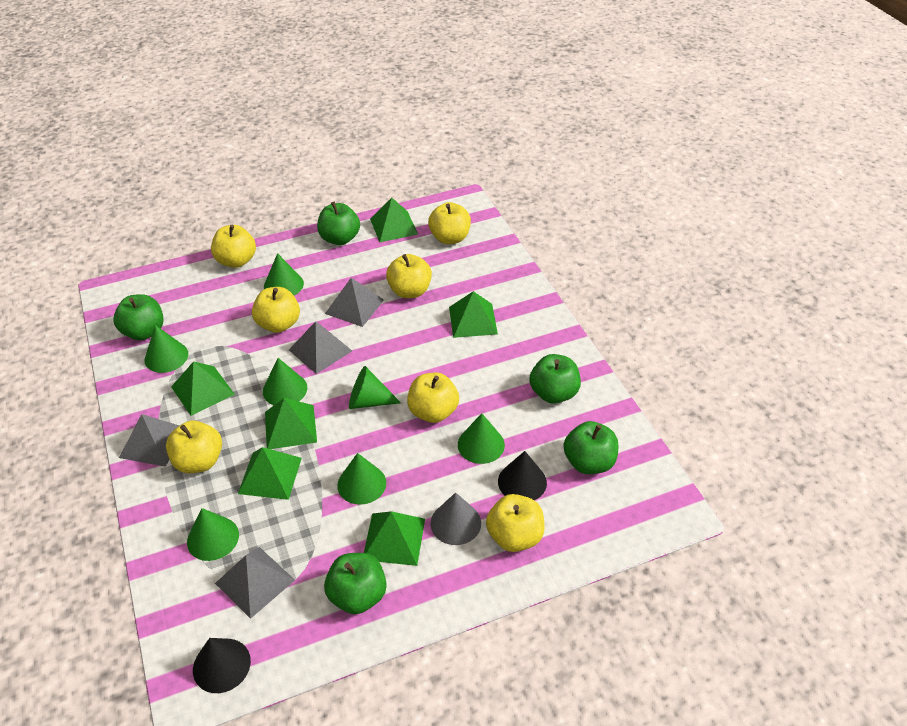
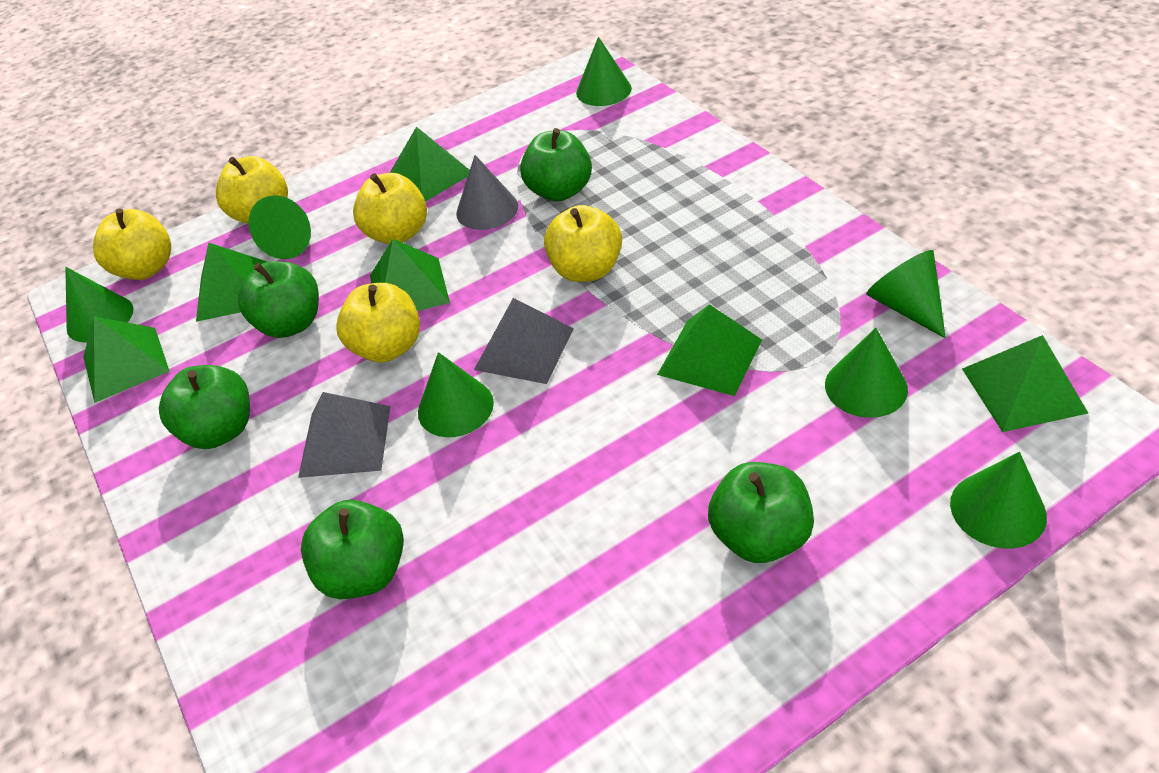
black cone: 2 -> 0
grey pyramid: 4 -> 2
yellow apple: 7 -> 5

